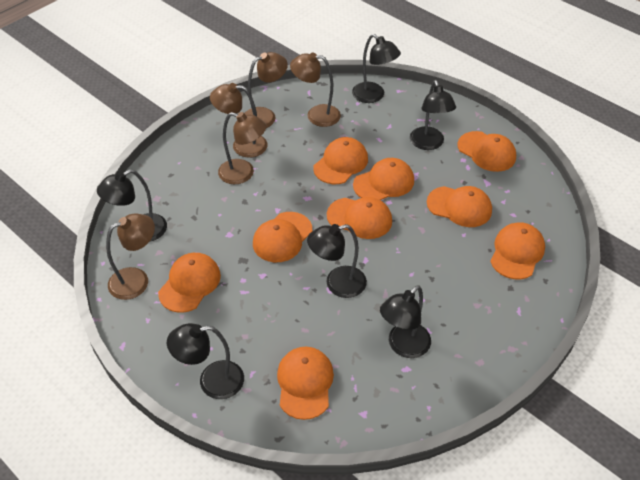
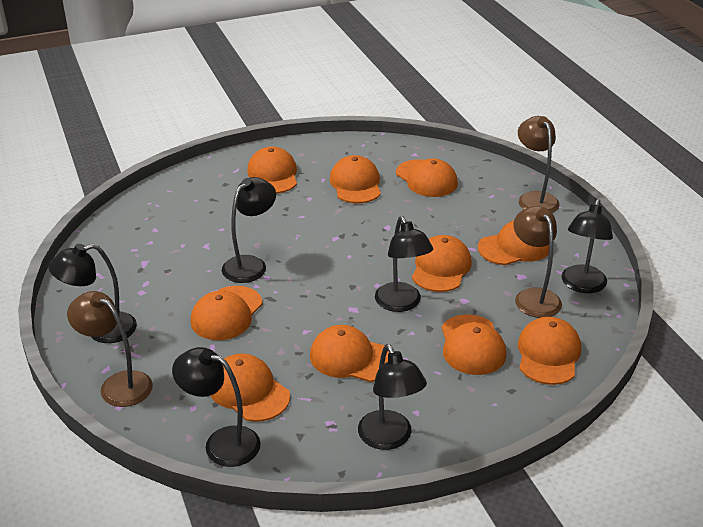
brown lamp: 5 -> 3
orange cap: 9 -> 10

